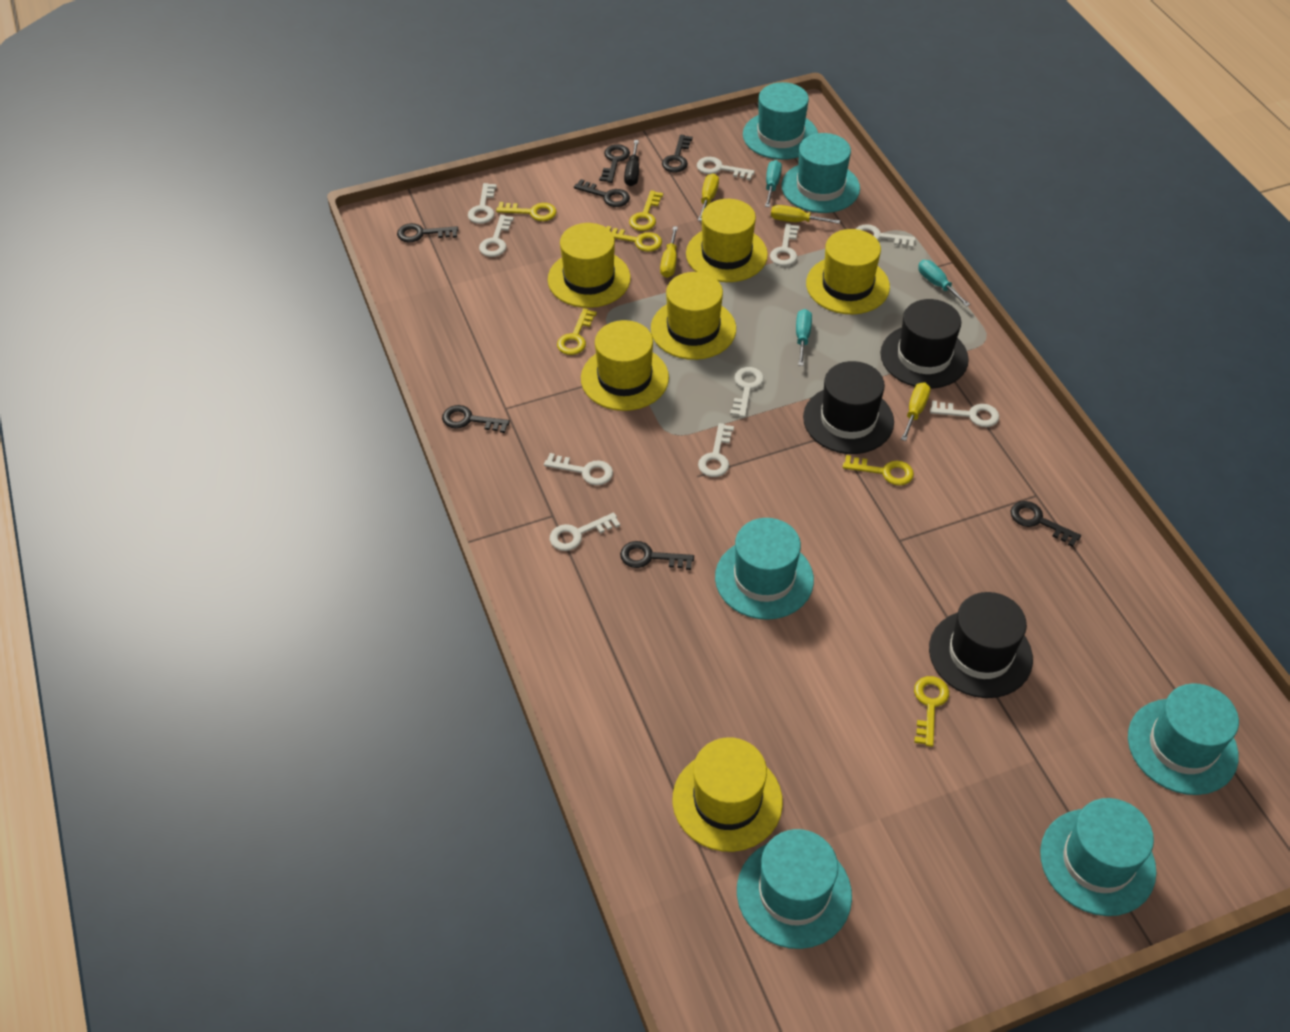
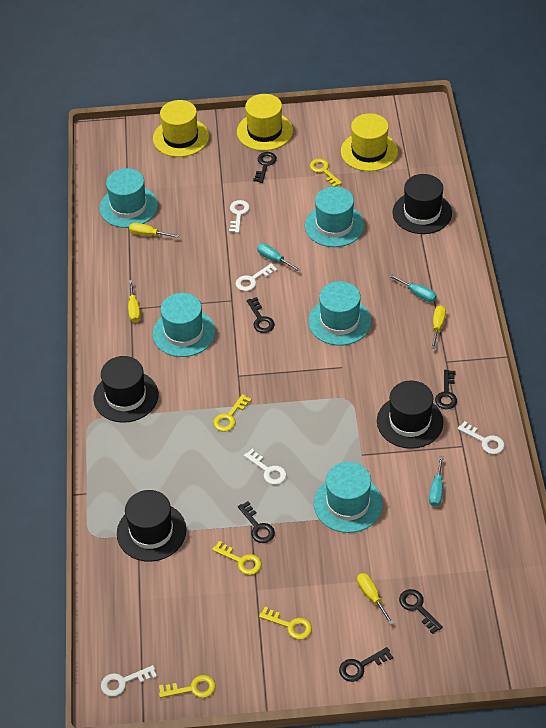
black hat: 3 -> 4
black key: 7 -> 6
black screwdriver: 1 -> 0
turquoise hat: 6 -> 5
white key: 10 -> 5
yellow hat: 6 -> 3
yellow key: 6 -> 5

